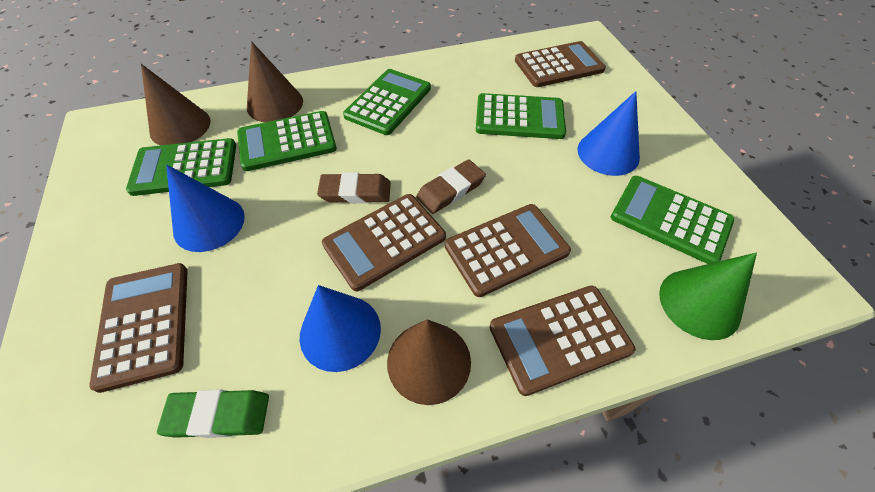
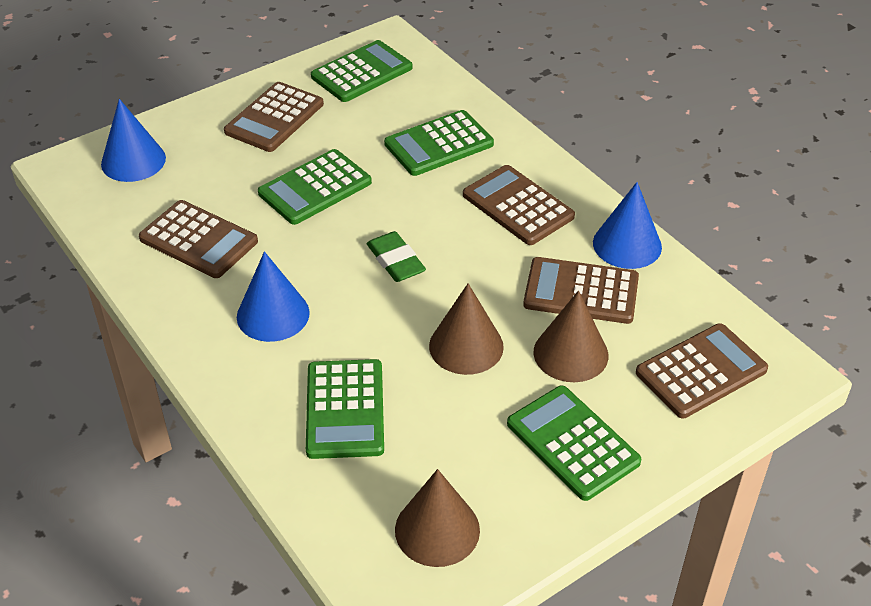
brown eraser: 2 -> 0
green cone: 1 -> 0

